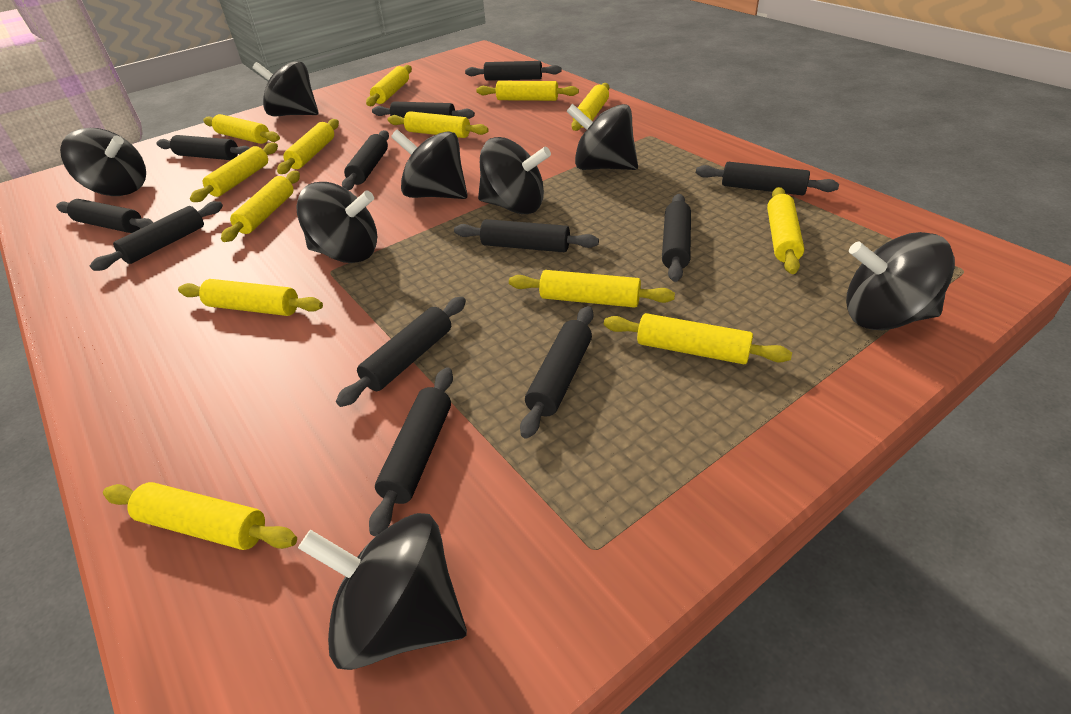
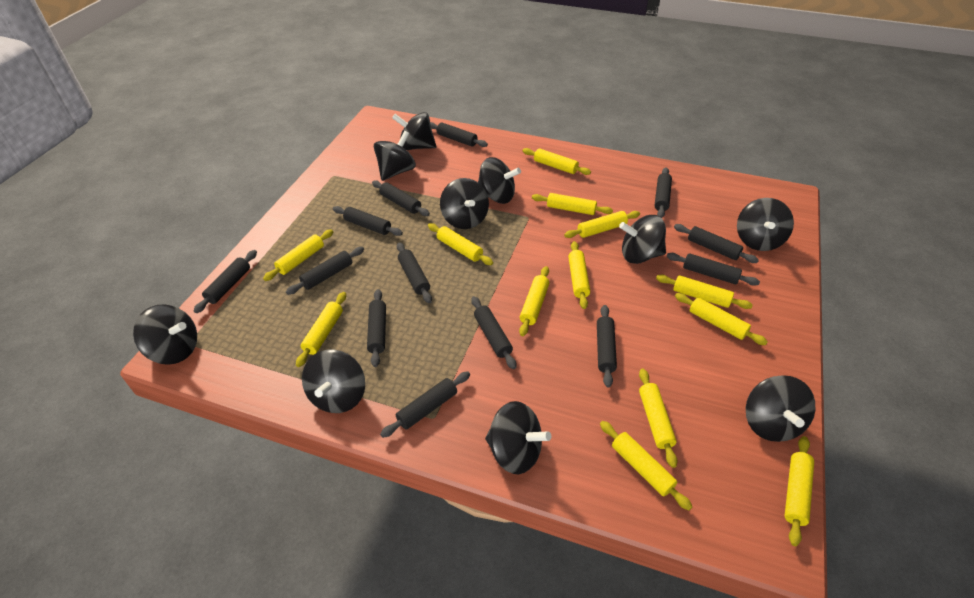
black rolling pin: 12 -> 13
black spinning top: 8 -> 10

